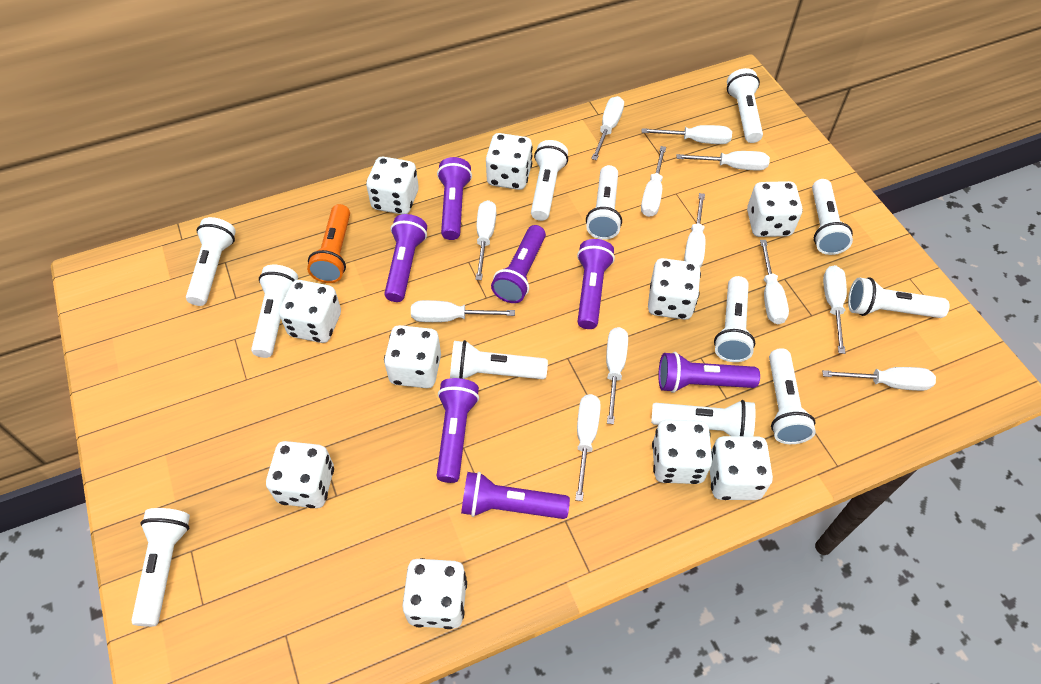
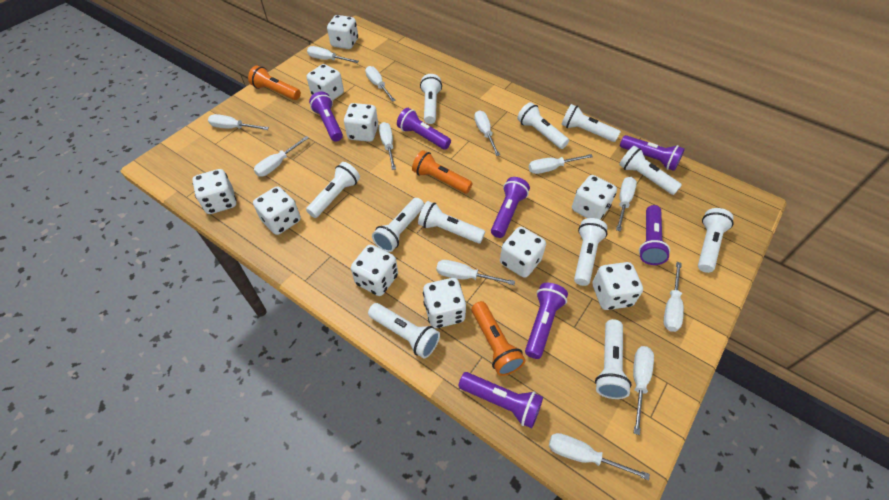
orange flashlight: 1 -> 3
white flashlight: 12 -> 11

